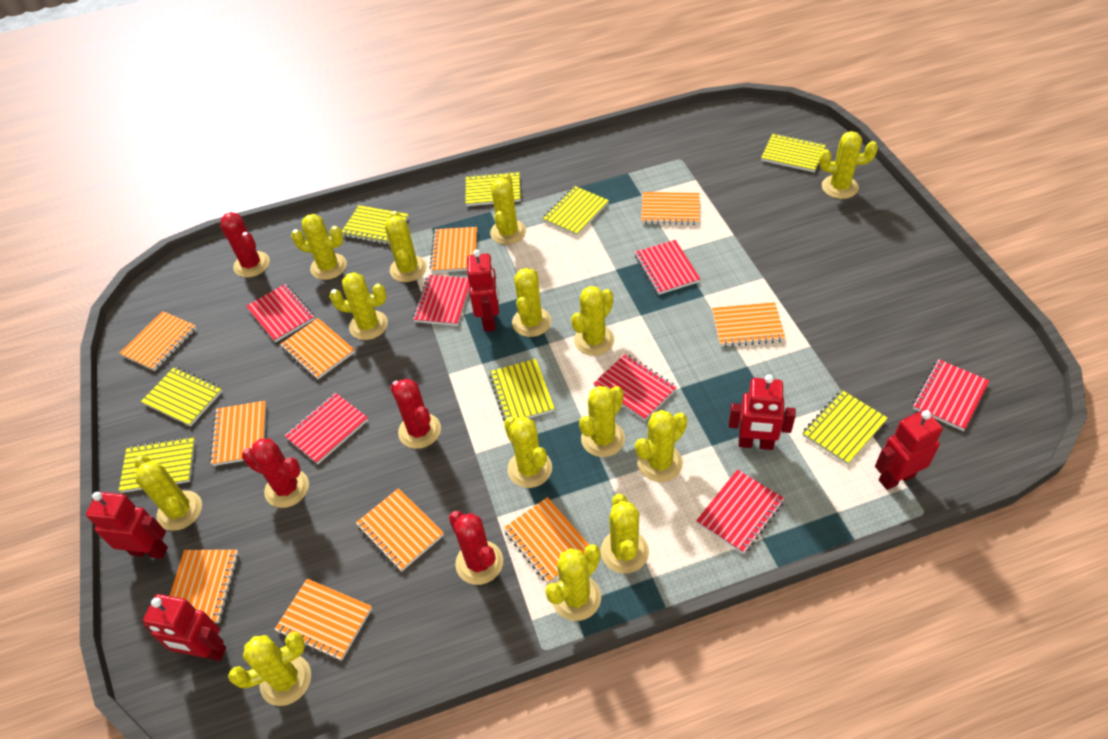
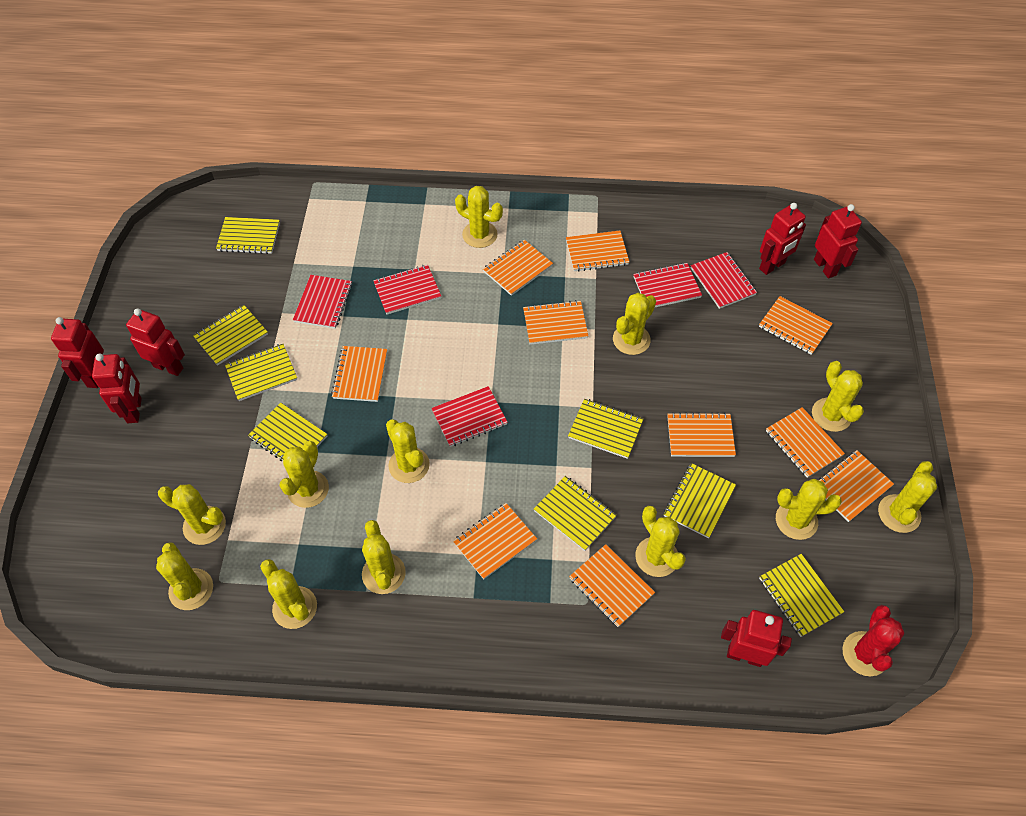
red cactus: 4 -> 1
red notebook: 7 -> 5
red robot: 5 -> 6
yellow cactus: 14 -> 12

